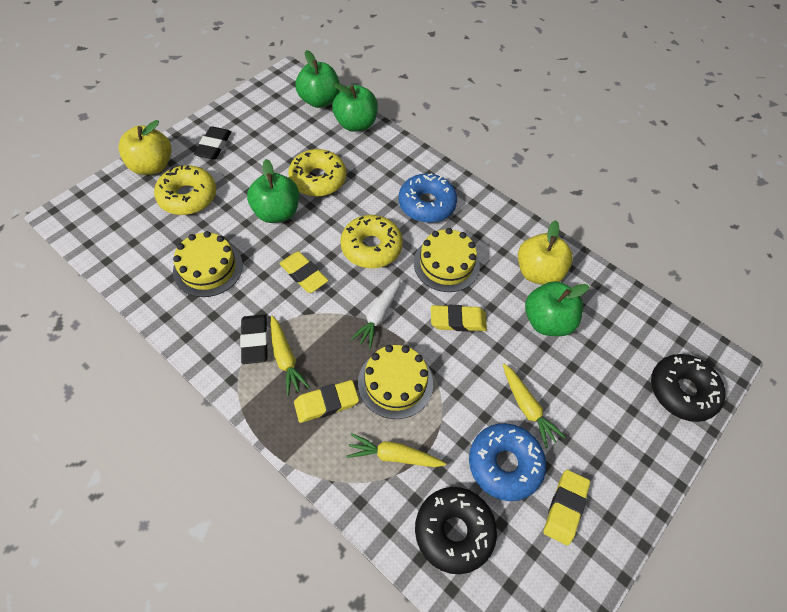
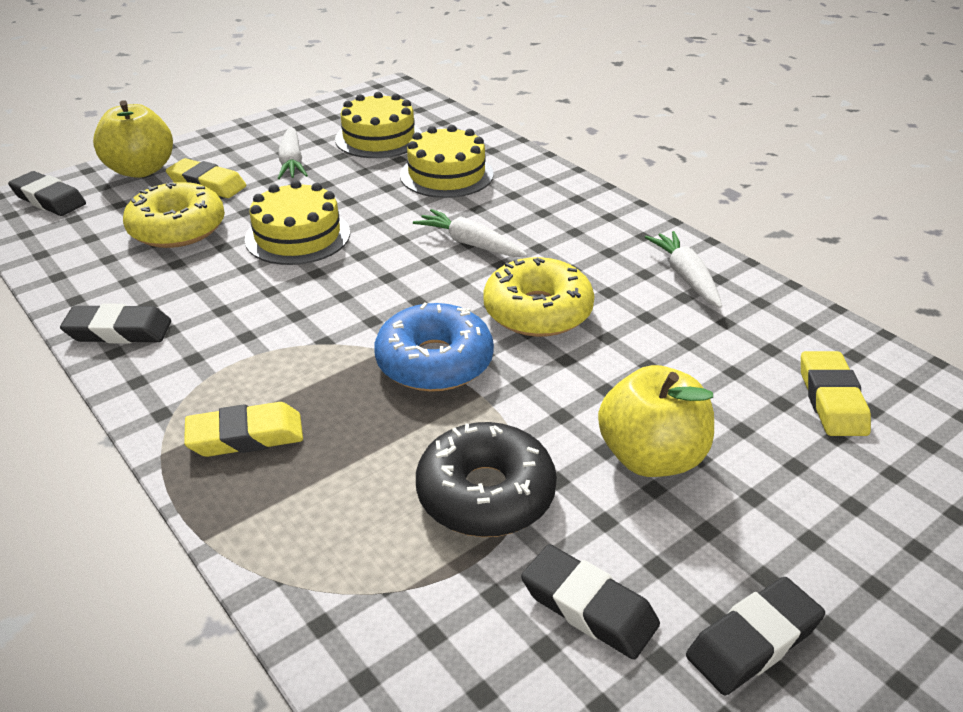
black donut: 2 -> 1
black eraser: 2 -> 4
blue donut: 2 -> 1
green apple: 4 -> 0
white carrot: 1 -> 3
yellow carrot: 3 -> 0
yellow donut: 3 -> 2
yellow eraser: 4 -> 3

